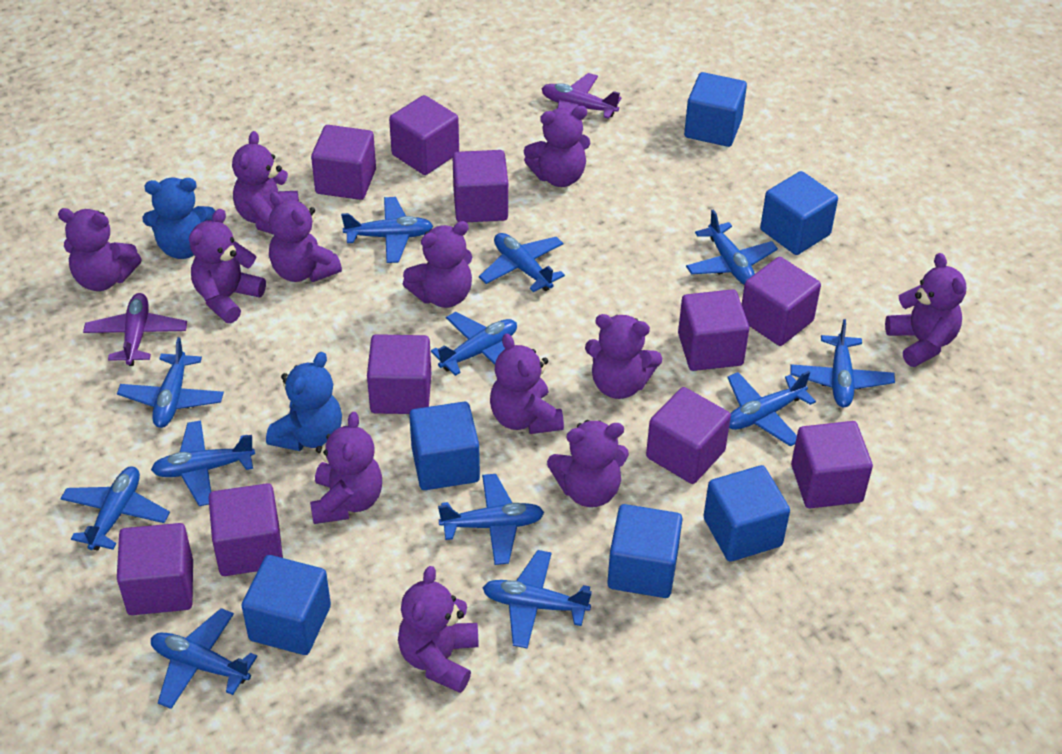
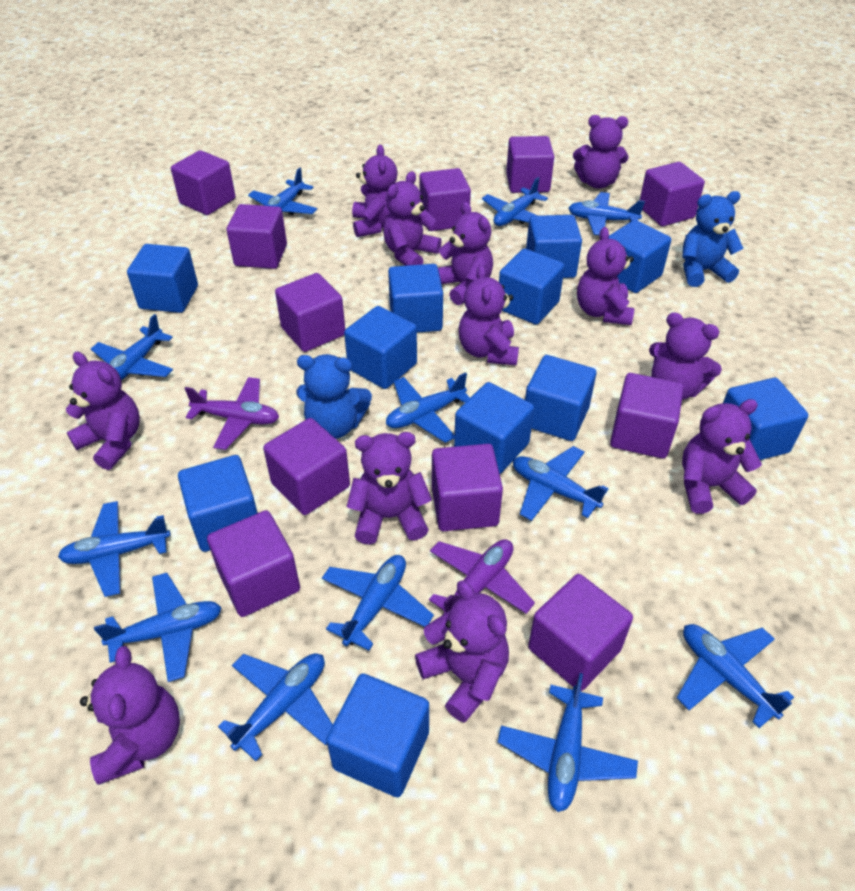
blue cube: 6 -> 11
purple cube: 10 -> 11

